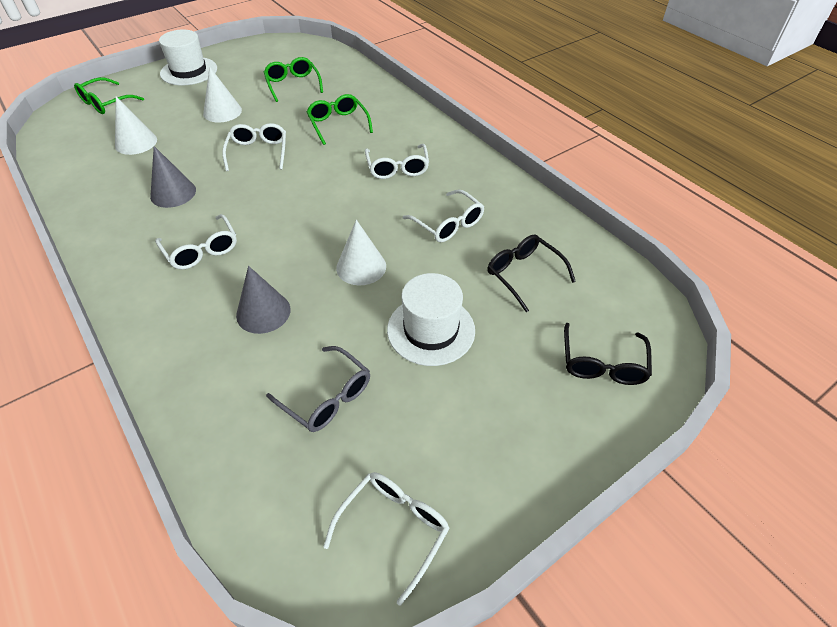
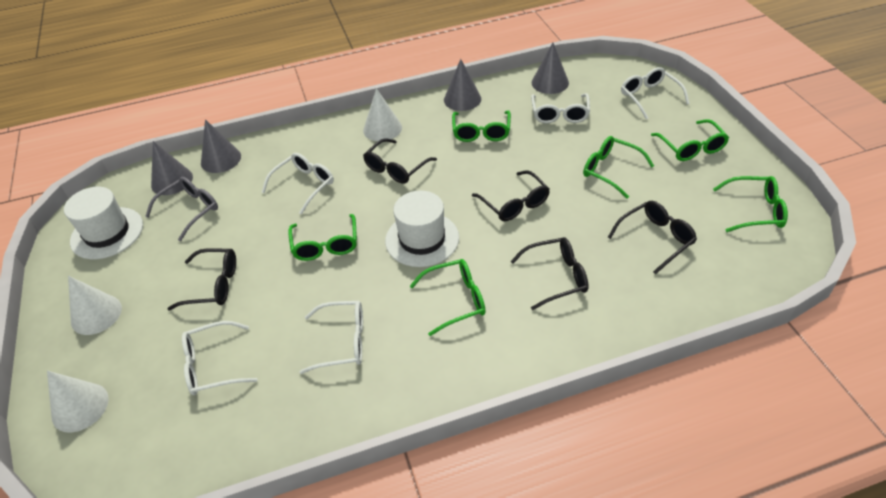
black glasses: 2 -> 5
green glasses: 3 -> 6
grey cone: 2 -> 4

